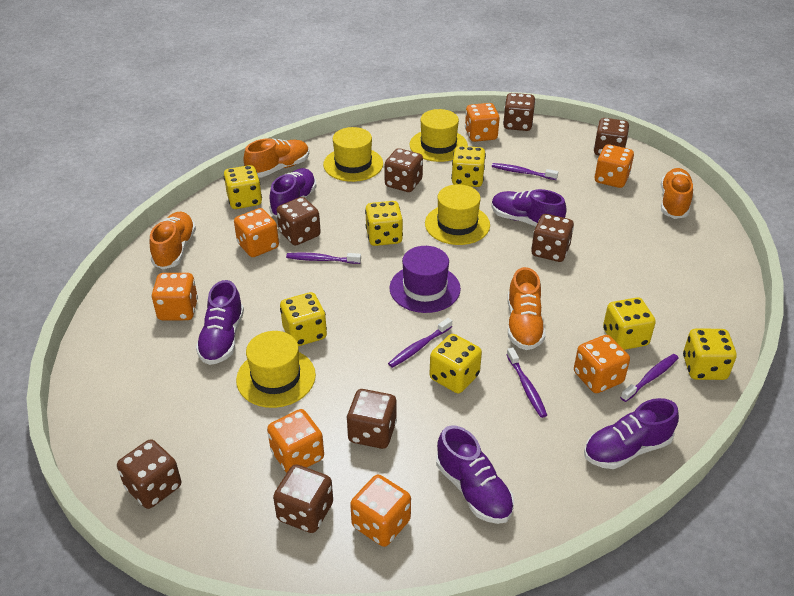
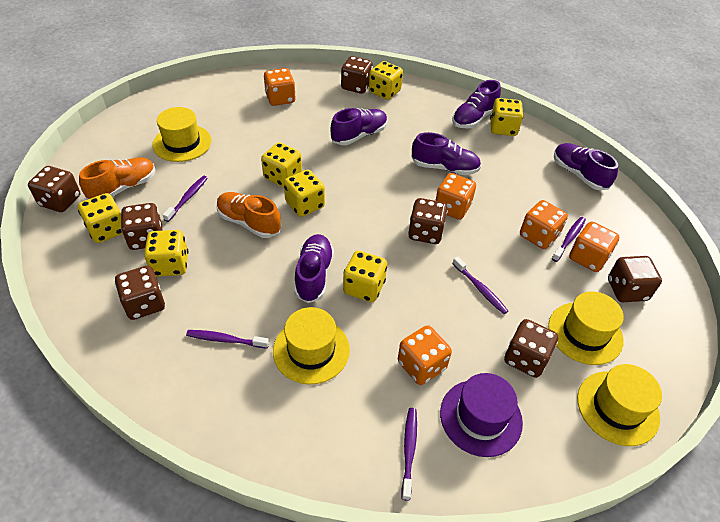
brown dice: 8 -> 7
orange dice: 7 -> 5
orange shoe: 4 -> 2

